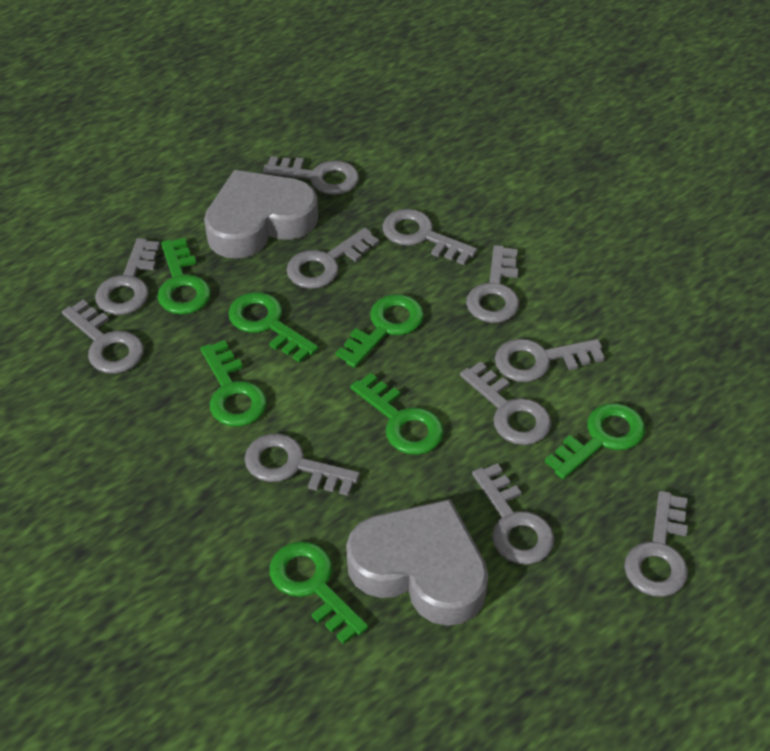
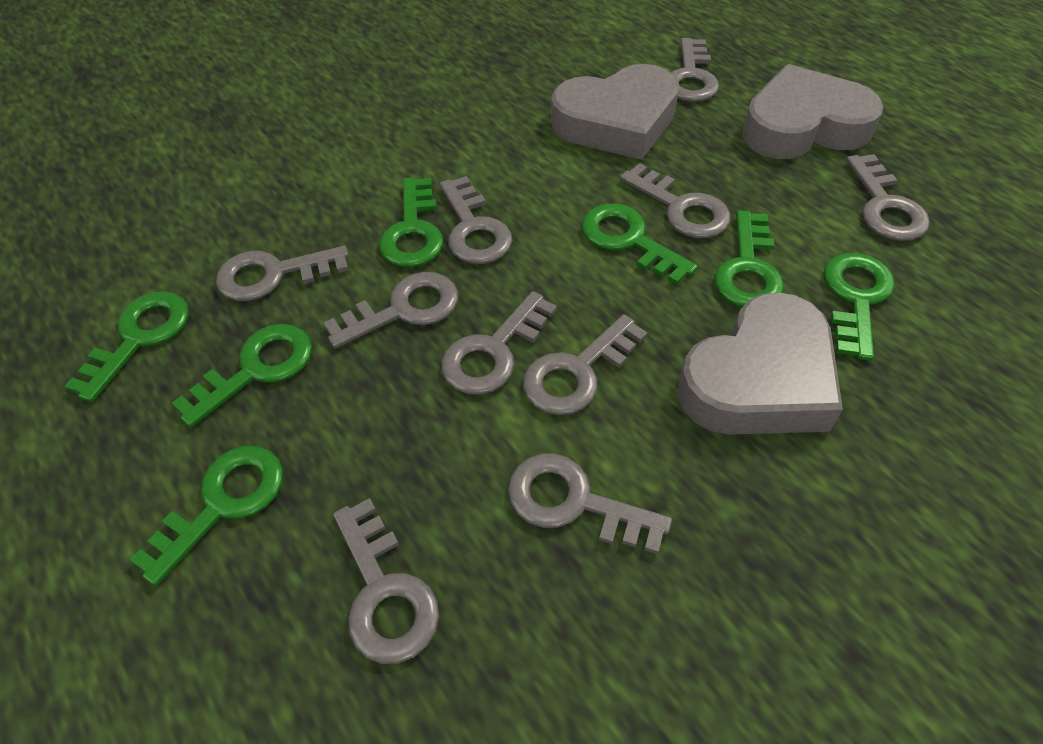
grey heart: 2 -> 3
grey key: 11 -> 10

